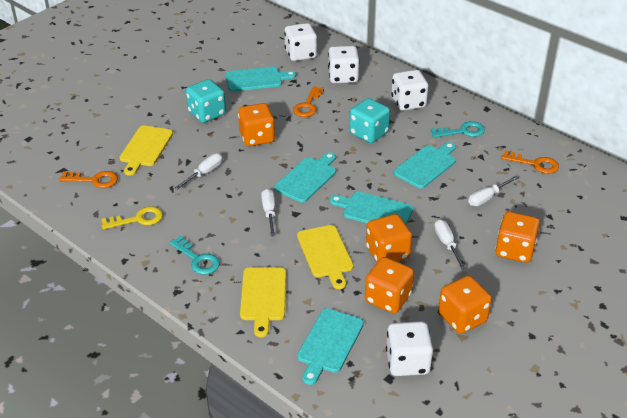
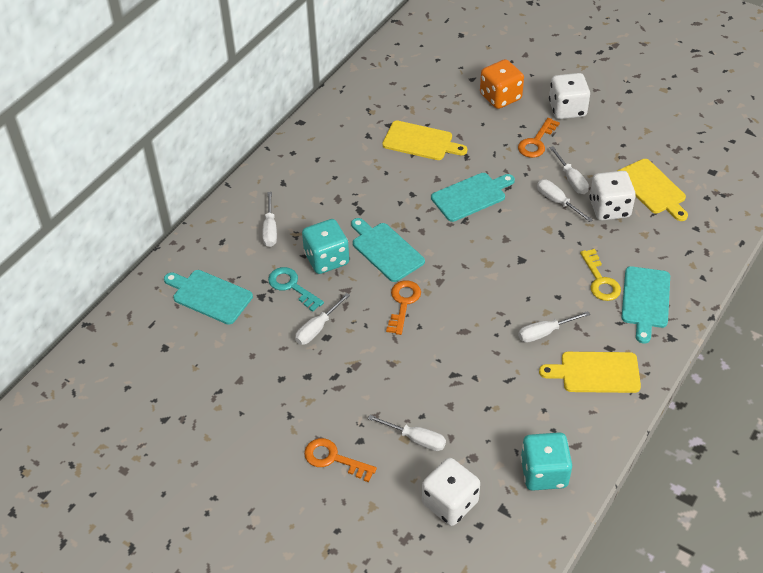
orange dice: 5 -> 1
turquoise cutting board: 5 -> 4
turquoise key: 2 -> 1
white dice: 4 -> 3
white screwdriver: 4 -> 6

